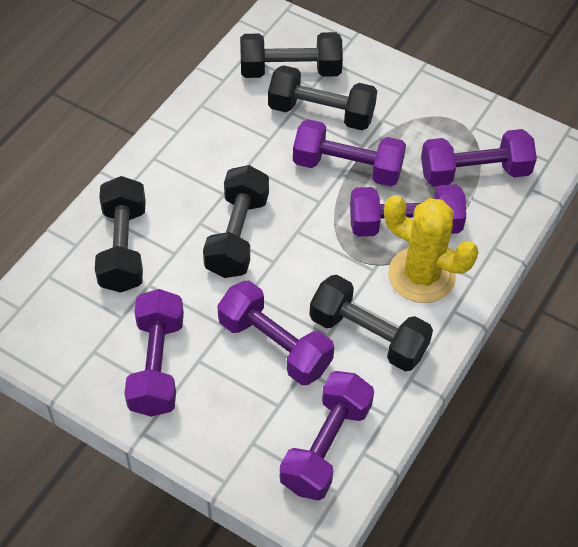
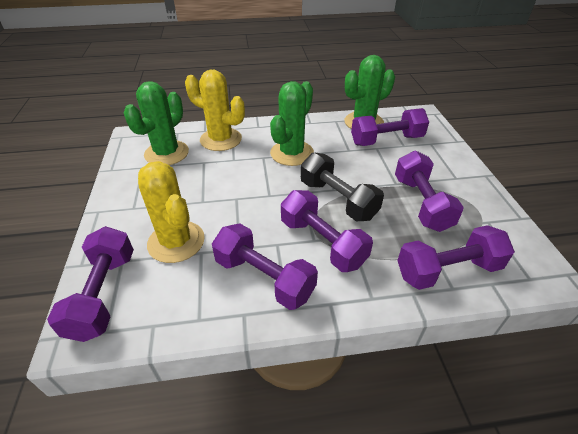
black dumbbell: 5 -> 1
green cactus: 0 -> 3
yellow cactus: 1 -> 2

